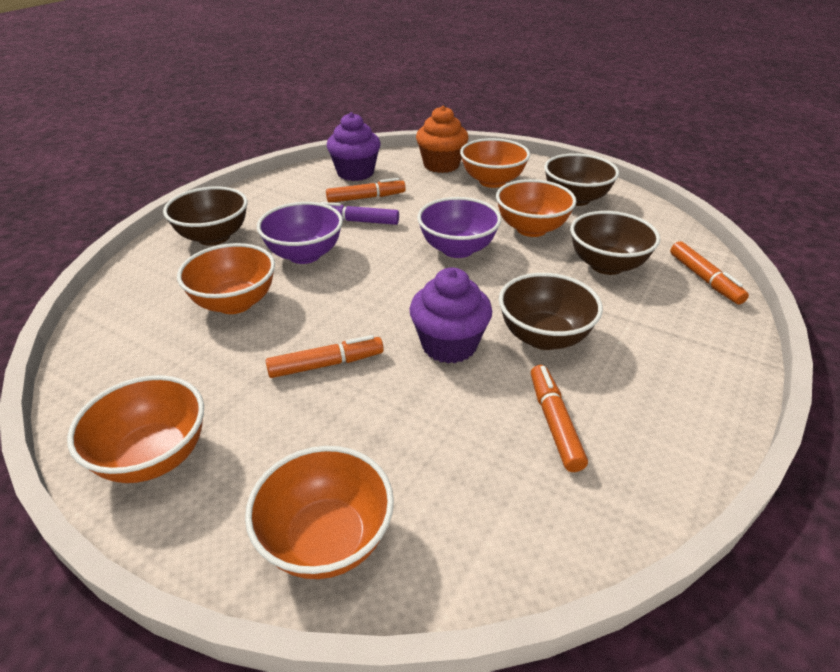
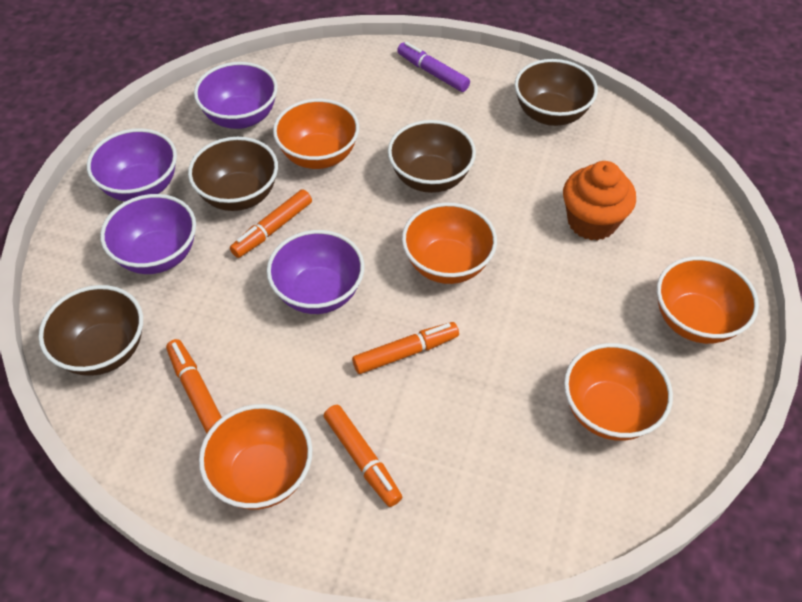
purple bowl: 2 -> 4
purple cupcake: 2 -> 0

